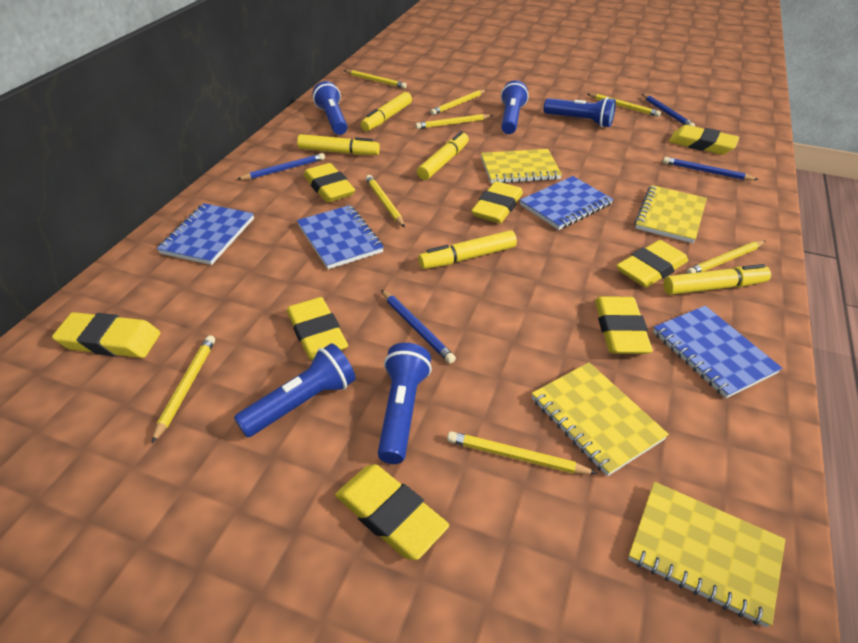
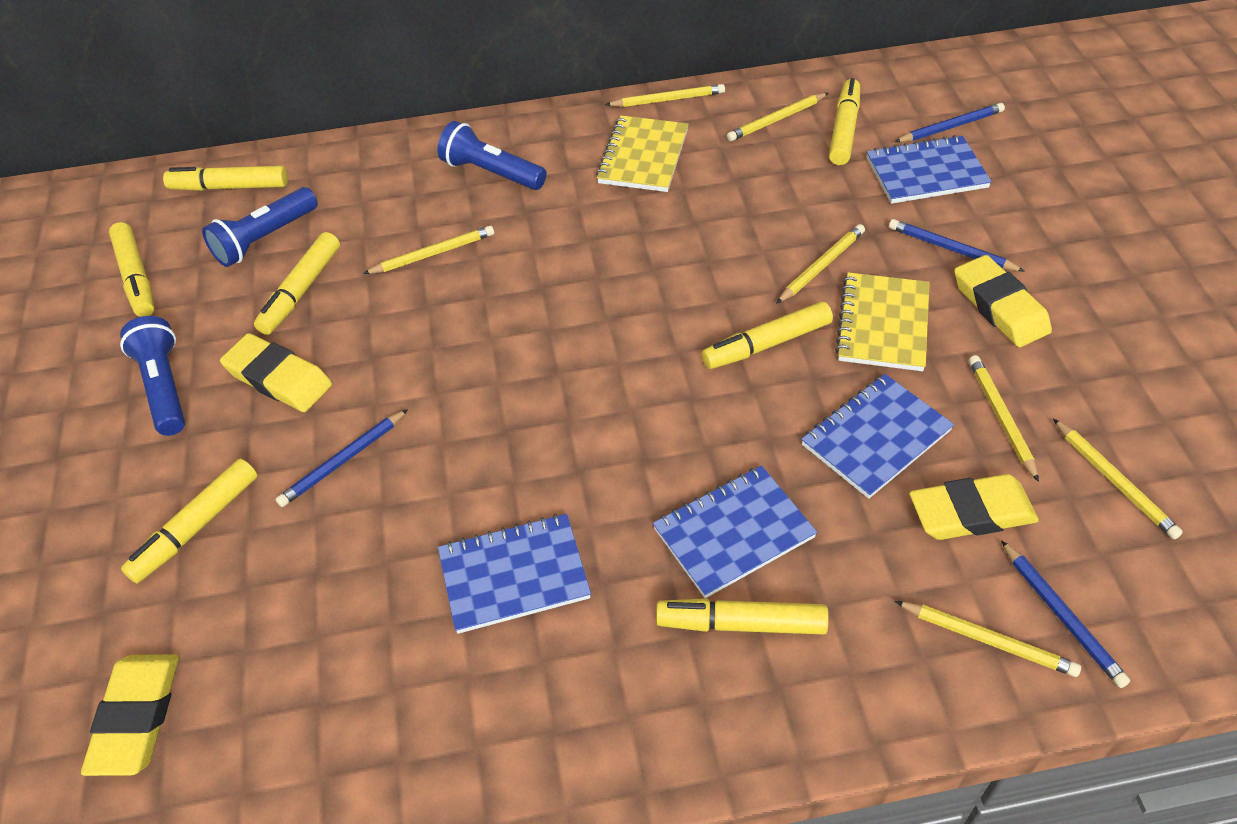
blue flashlight: 5 -> 3
yellow eraser: 8 -> 4
yellow marker: 5 -> 7
yellow notebook: 4 -> 2
yellow pencil: 8 -> 7

